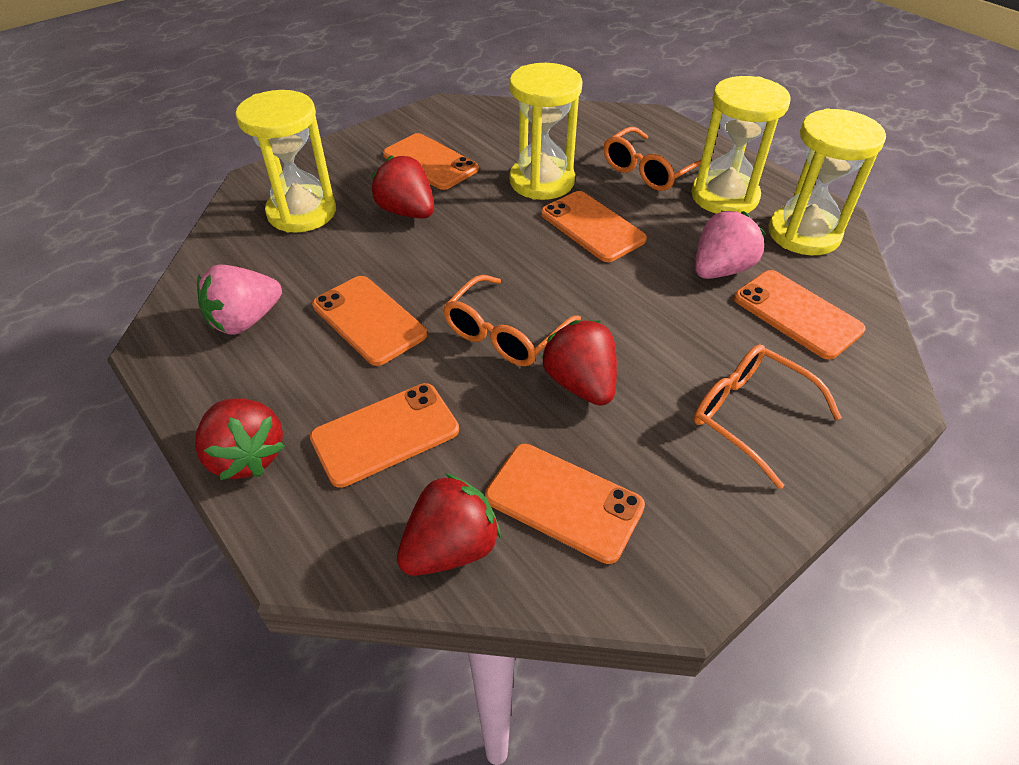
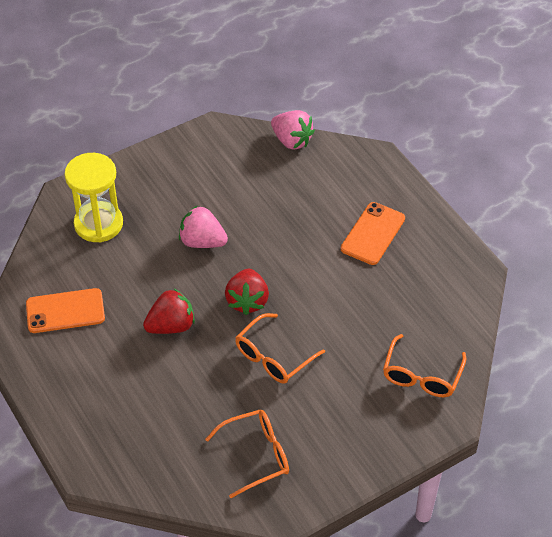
orange phone: 6 -> 2
red strawberry: 4 -> 2
yellow hourglass: 4 -> 1

